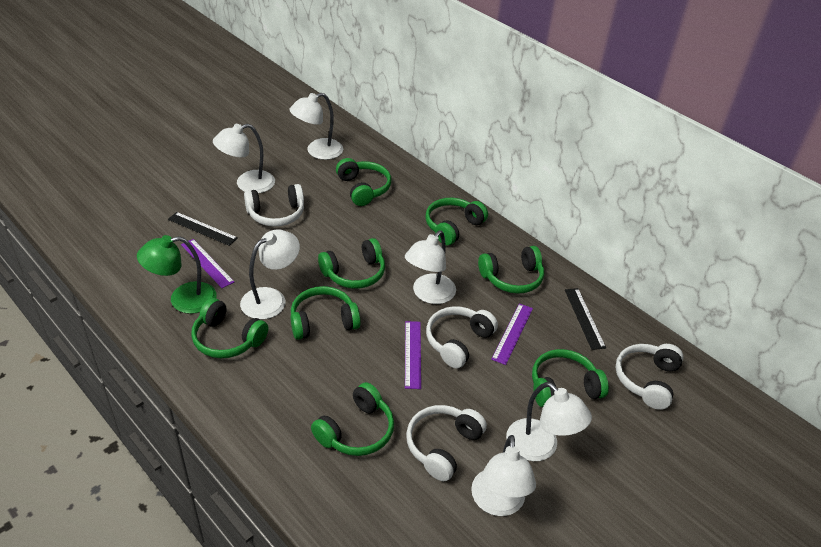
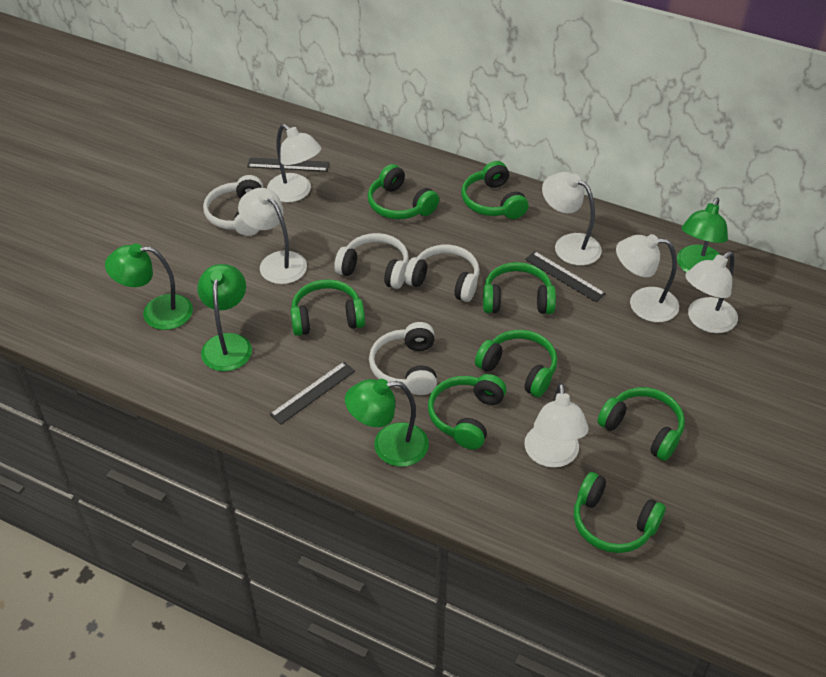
black ruler: 2 -> 3
green lamp: 1 -> 4
purple ruler: 3 -> 0

